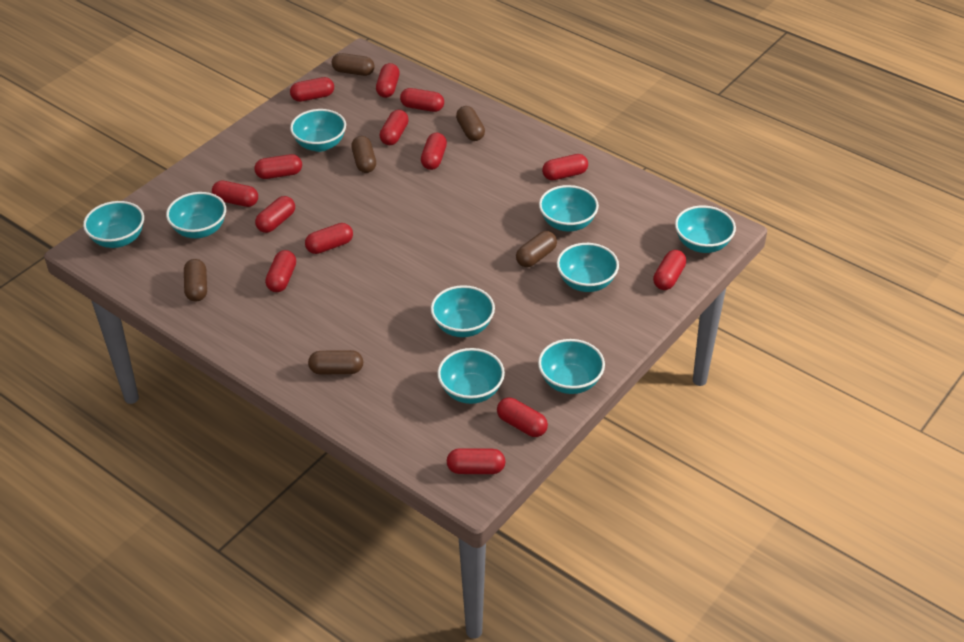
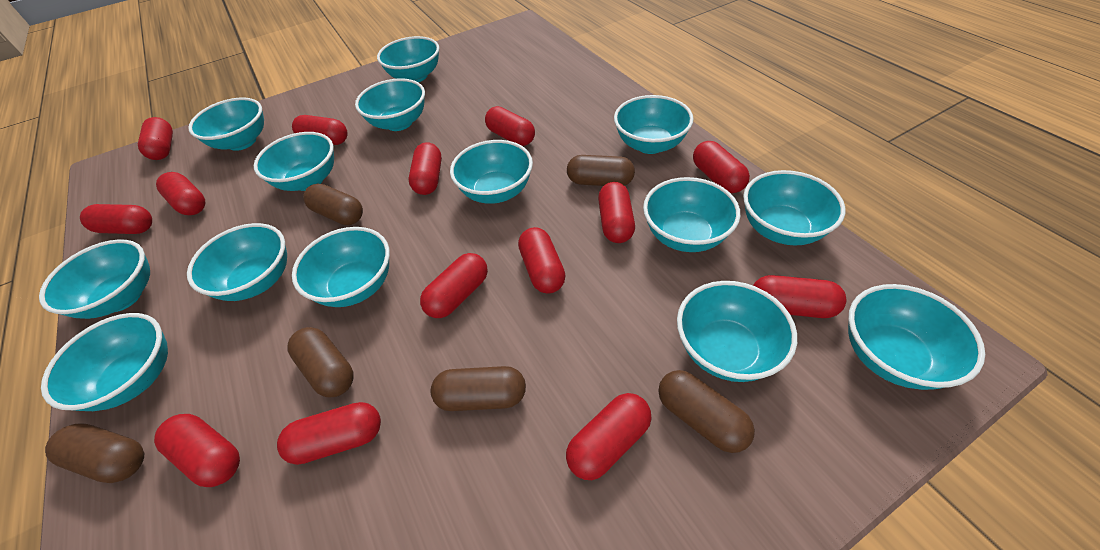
turquoise bowl: 9 -> 14

